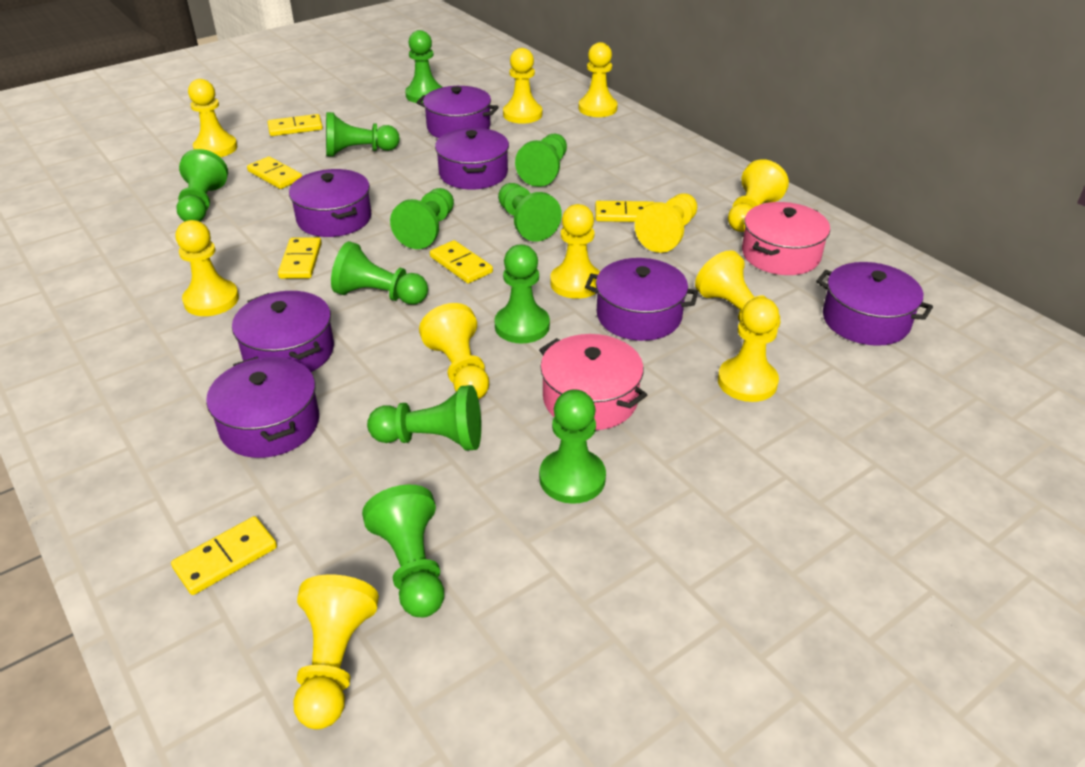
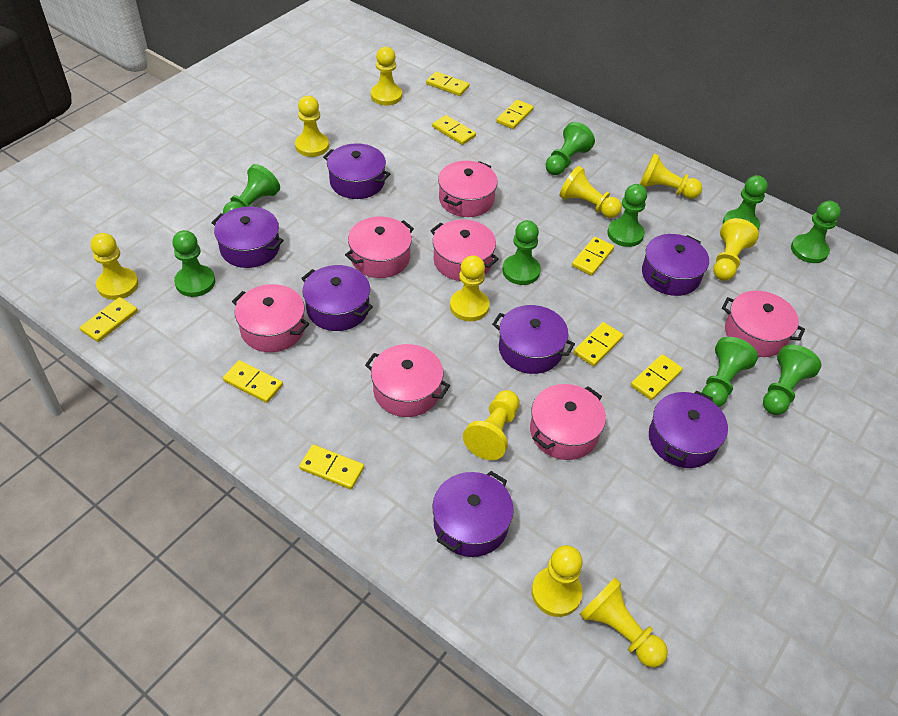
green pawn: 11 -> 9
pink pot: 2 -> 7
yellow domino: 6 -> 9
yellow pawn: 11 -> 10

